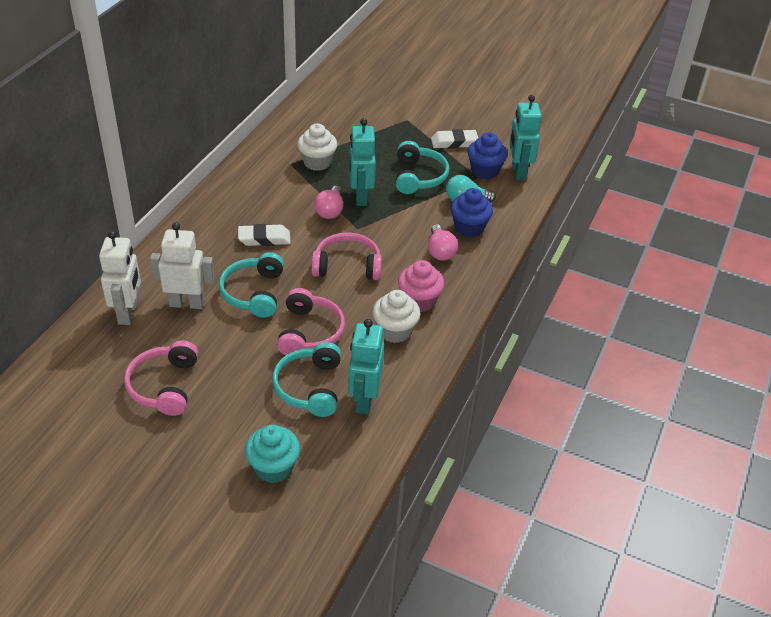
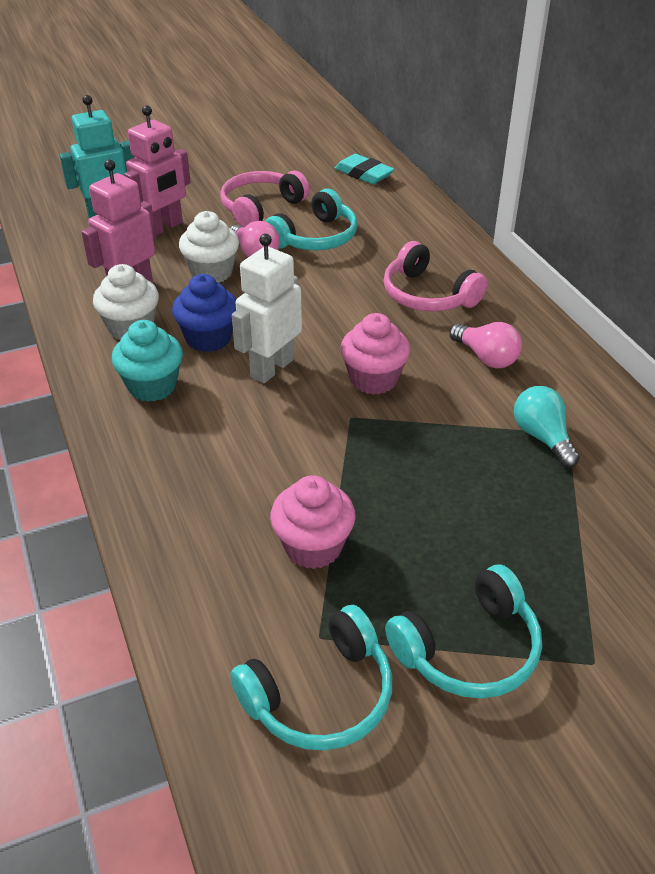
blue cupcake: 2 -> 1
pink cupcake: 1 -> 2
pink headphones: 3 -> 2
pink robot: 0 -> 2
turquoise eraser: 0 -> 1
turquoise robot: 3 -> 1
white eraser: 2 -> 0
white robot: 2 -> 1

